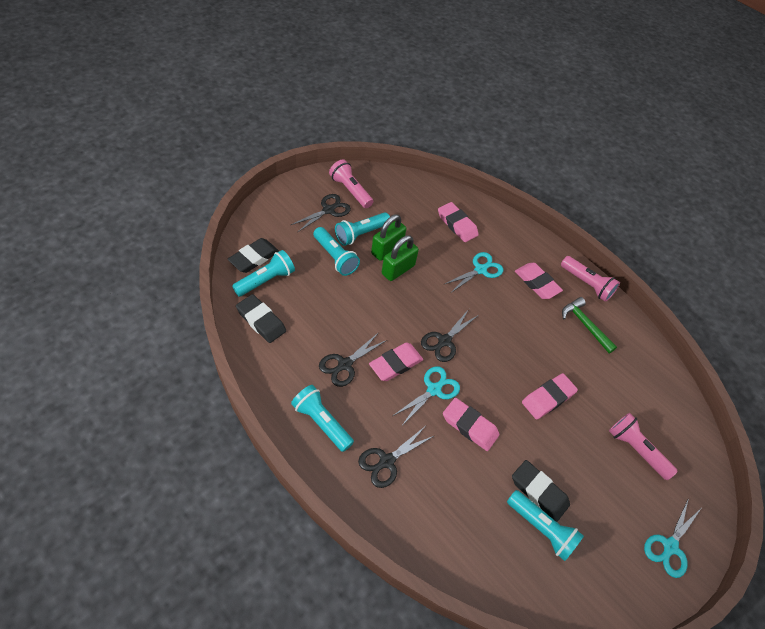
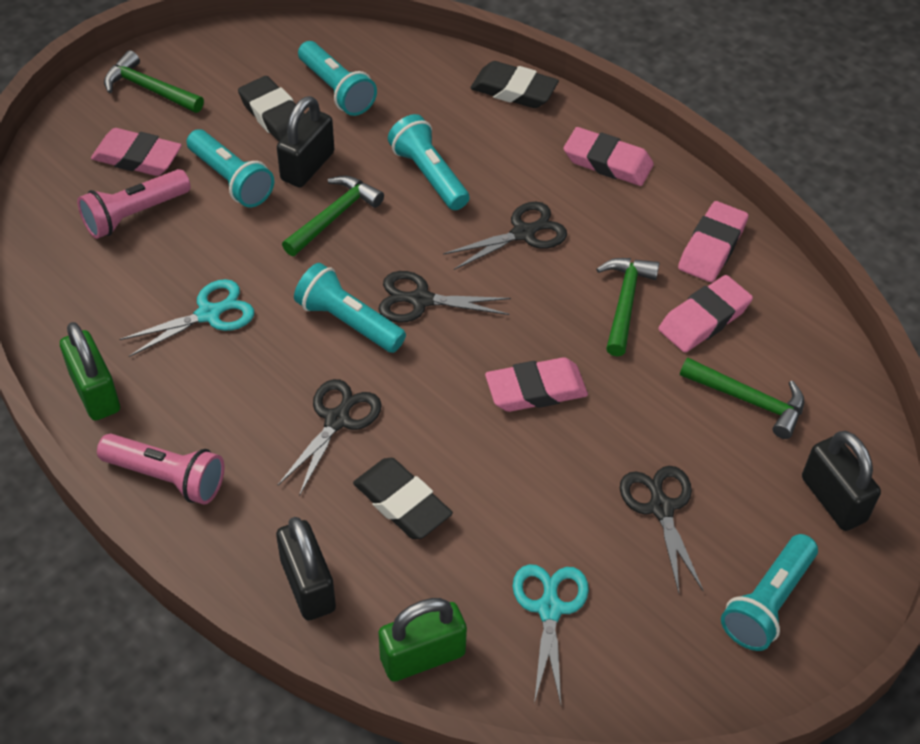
black padlock: 0 -> 3
green hammer: 1 -> 4
pink flashlight: 3 -> 2
turquoise scissors: 3 -> 2

